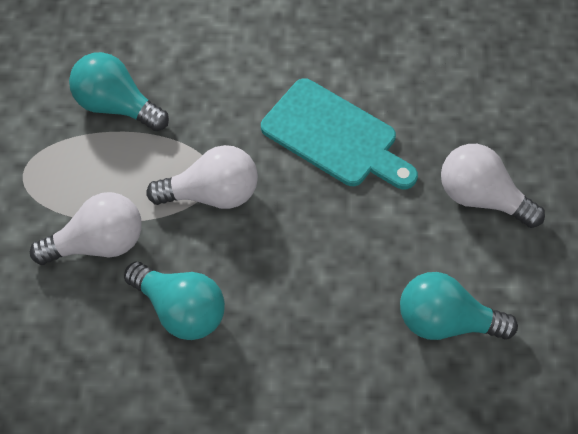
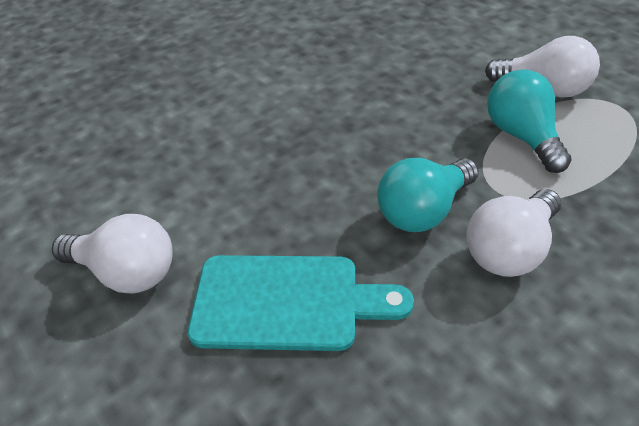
turquoise light bulb: 3 -> 2

